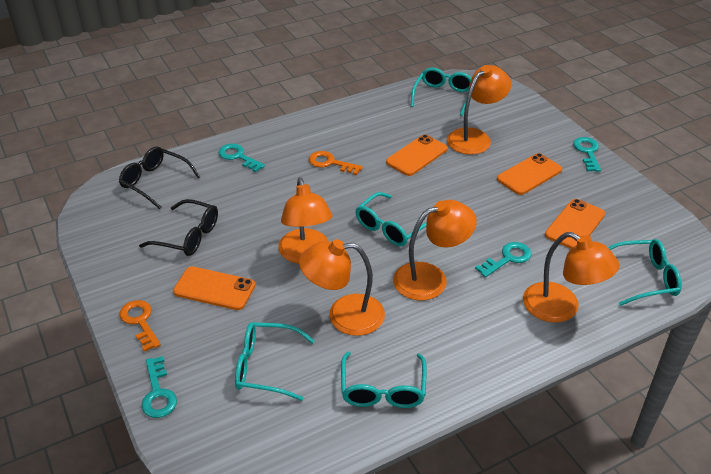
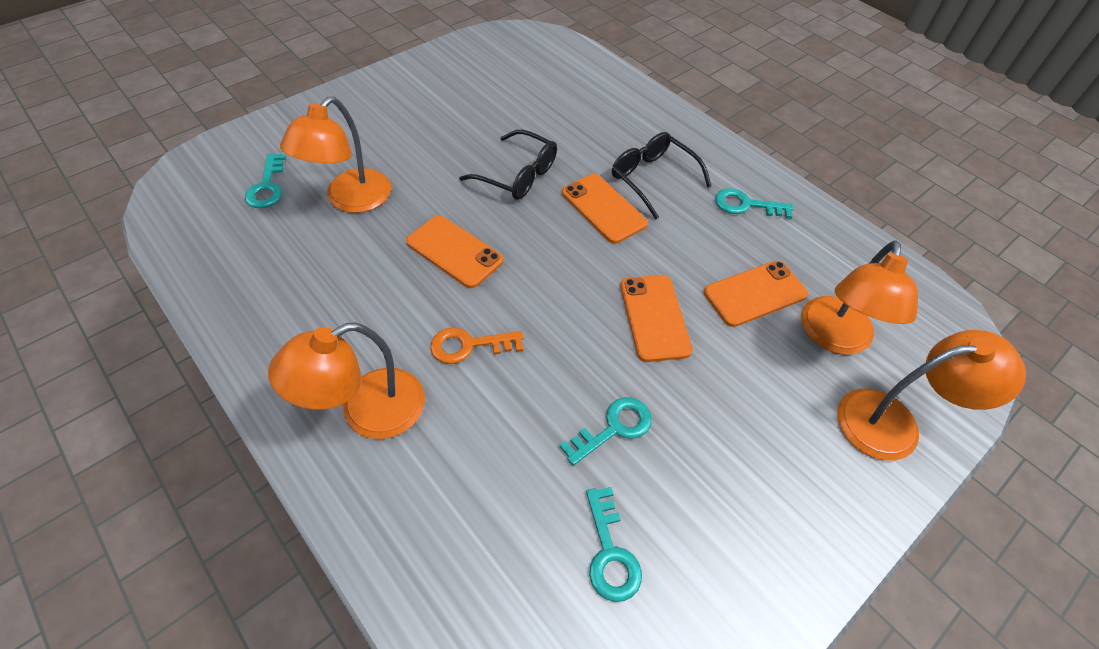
orange key: 2 -> 1
orange lamp: 5 -> 4
turquoise glasses: 5 -> 0

